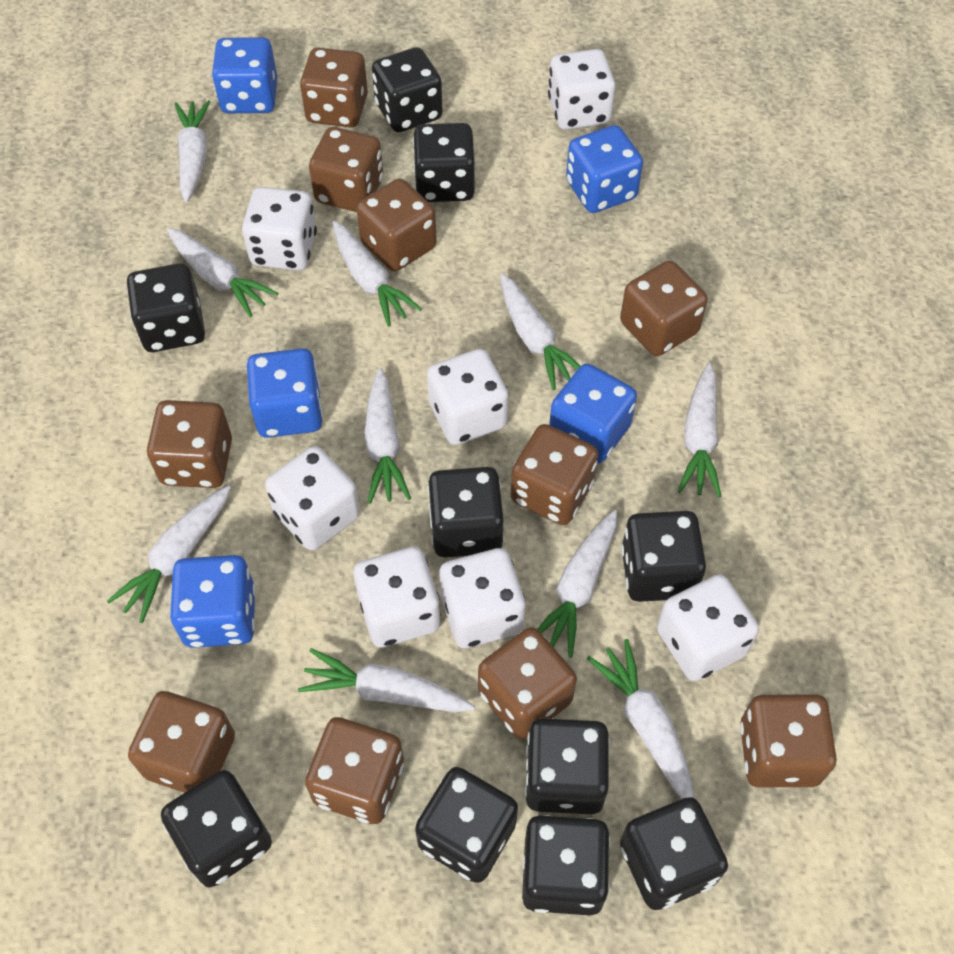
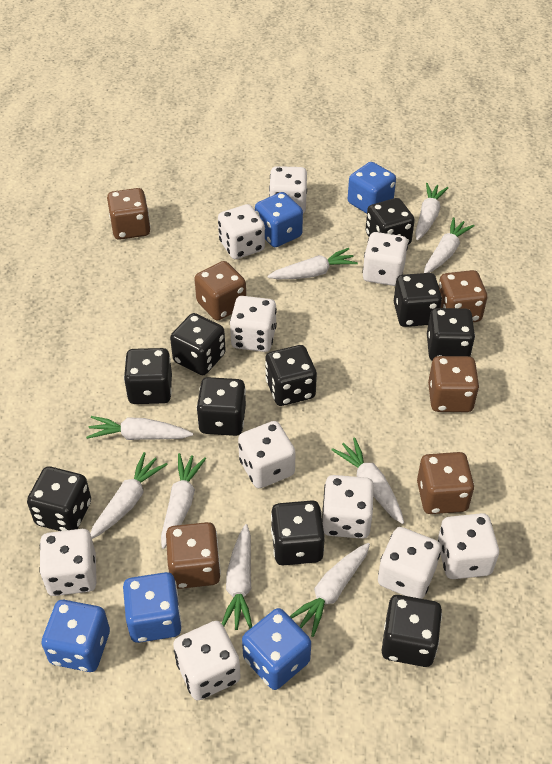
brown dice: 10 -> 6
white carrot: 10 -> 9
white dice: 7 -> 10

